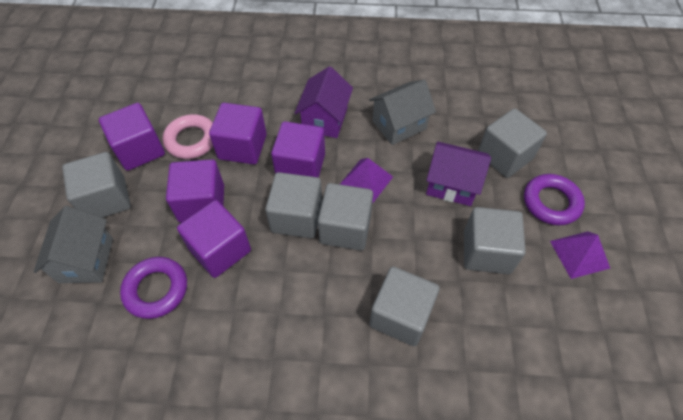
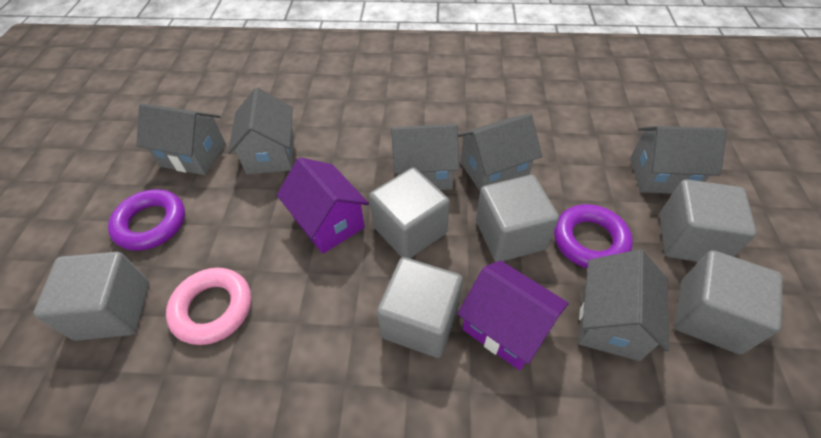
grey house: 2 -> 6
purple cube: 5 -> 0
purple pyramid: 2 -> 0

